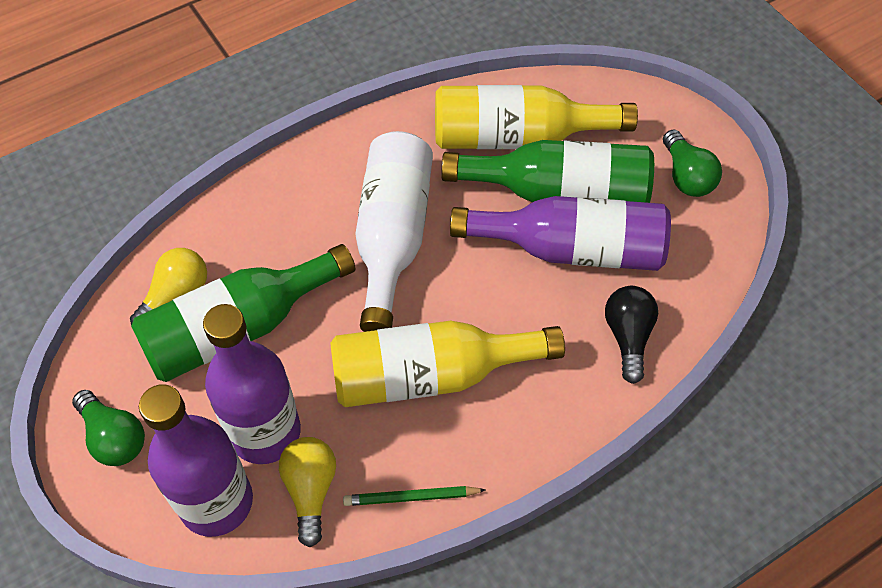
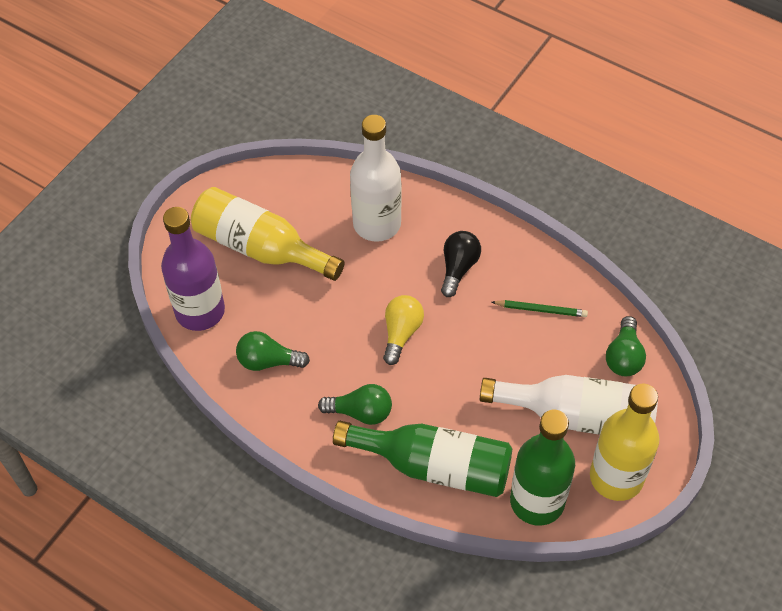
green light bulb: 2 -> 3
purple bottle: 3 -> 1
white bottle: 1 -> 2
yellow light bulb: 2 -> 1

